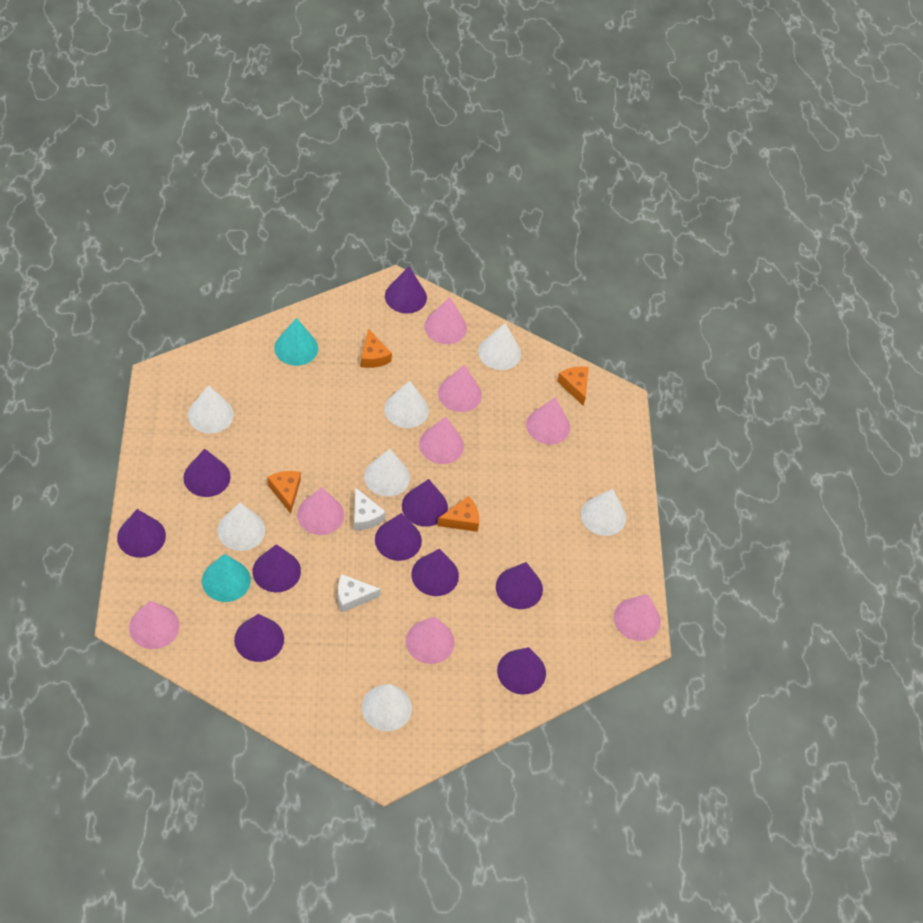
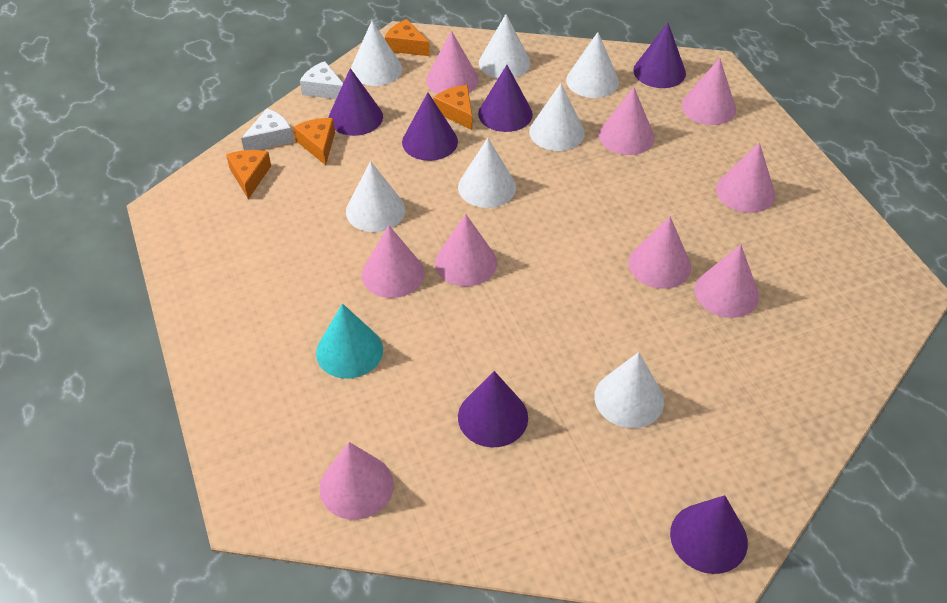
pink cone: 8 -> 9
purple cone: 10 -> 6
turquoise cone: 2 -> 1

